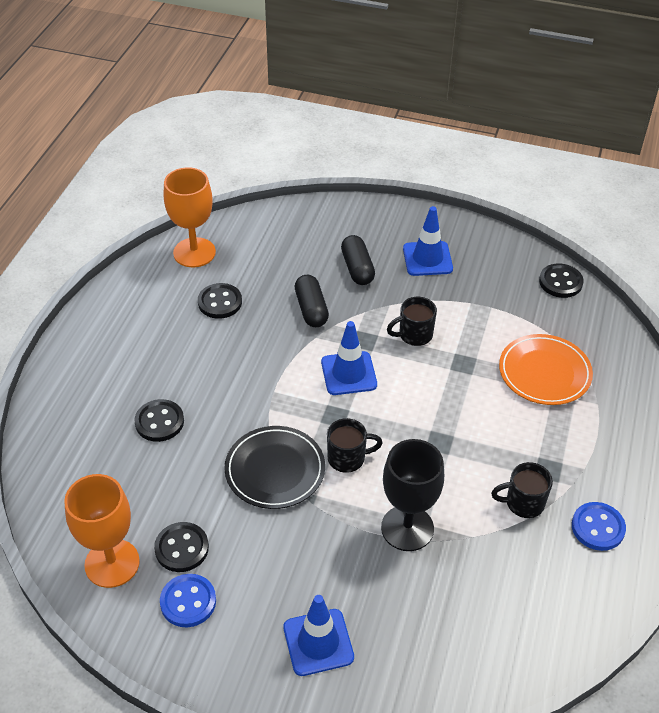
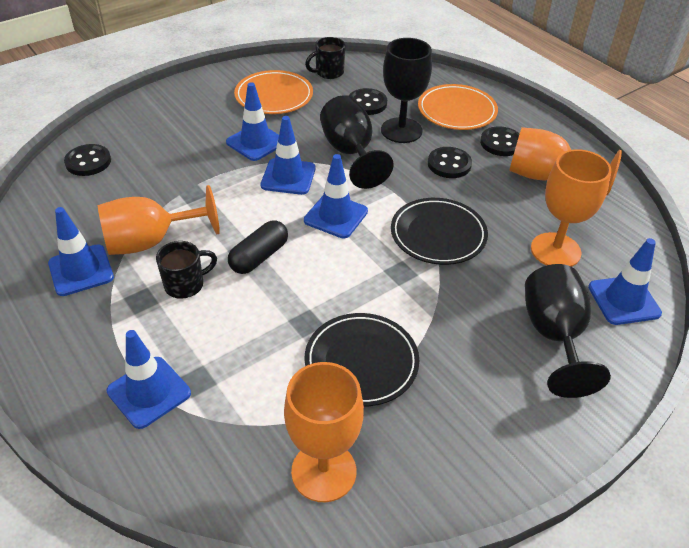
black capsule: 2 -> 1
black goblet: 1 -> 3
black mug: 3 -> 2
black plate: 1 -> 2
blue button: 2 -> 0
blue traffic cone: 3 -> 6
orange goblet: 2 -> 4
orange plate: 1 -> 2

